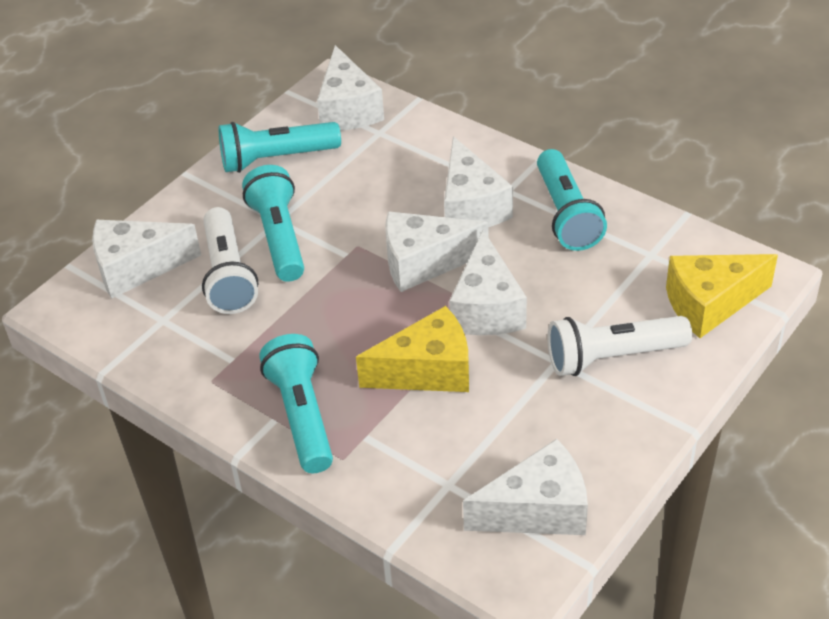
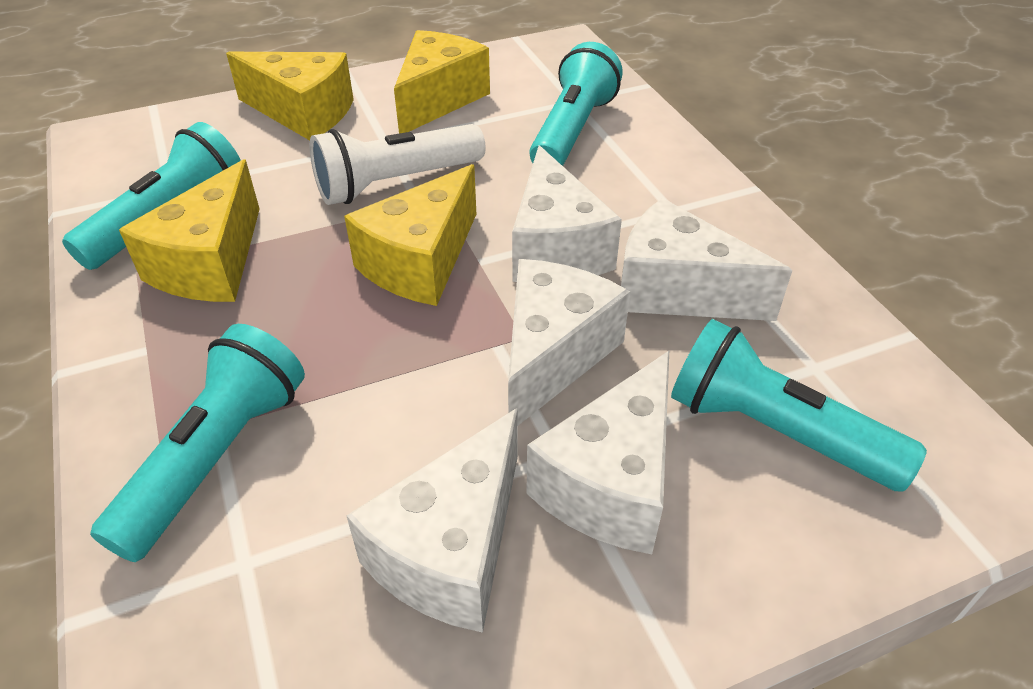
white cheese: 6 -> 5
white flashlight: 2 -> 1
yellow cheese: 2 -> 4

